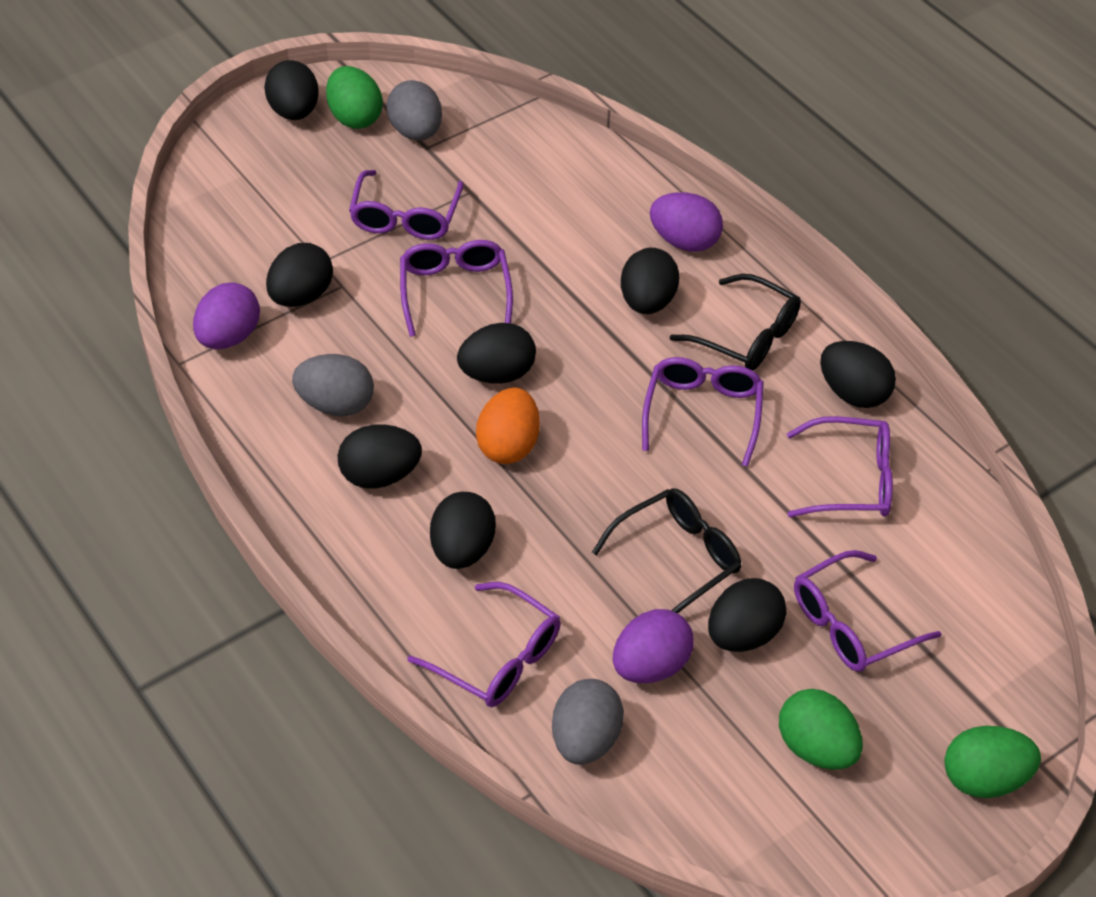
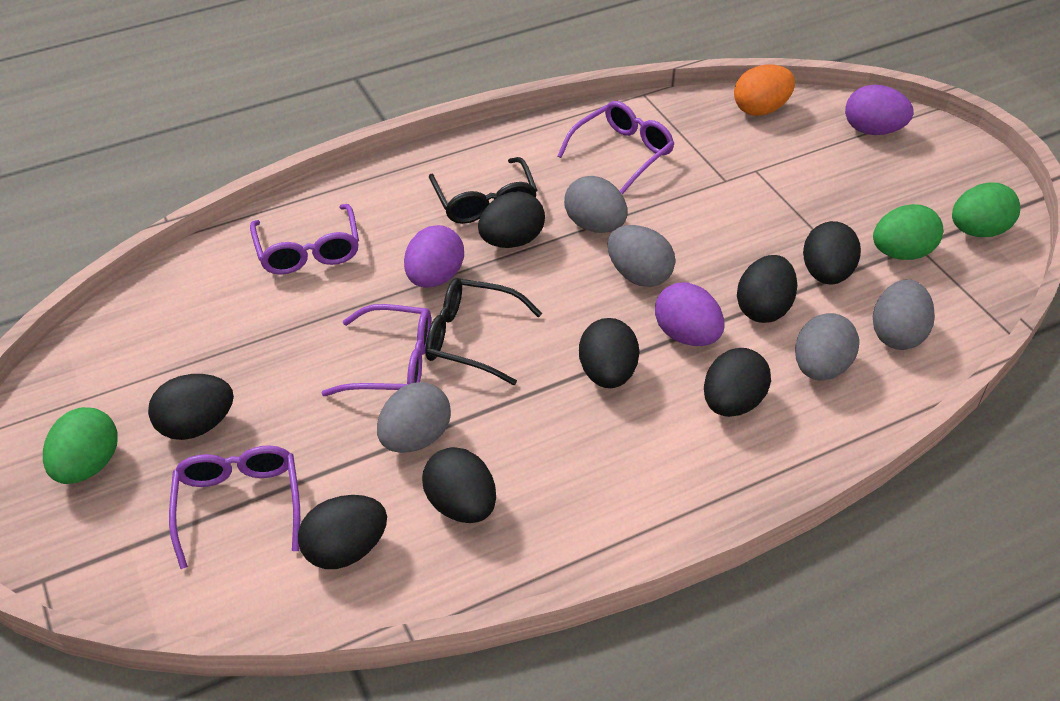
grey egg: 3 -> 5
purple glasses: 6 -> 4

